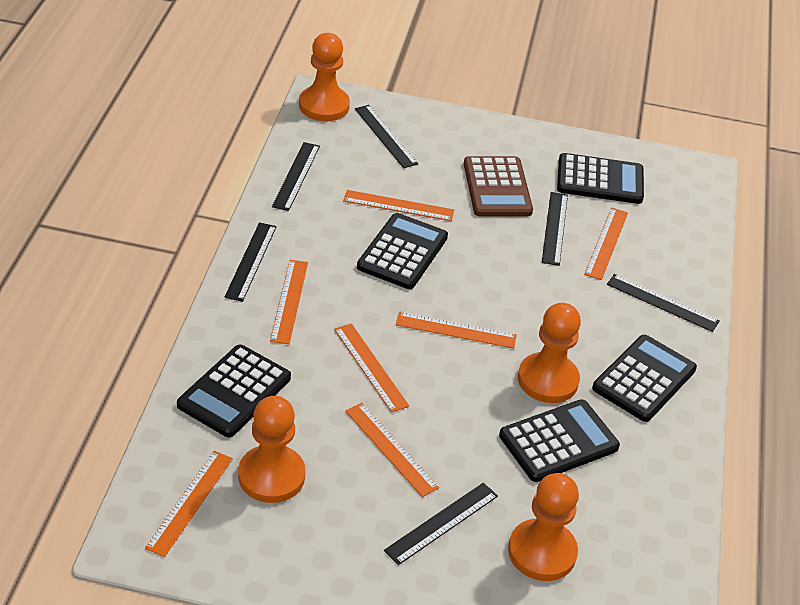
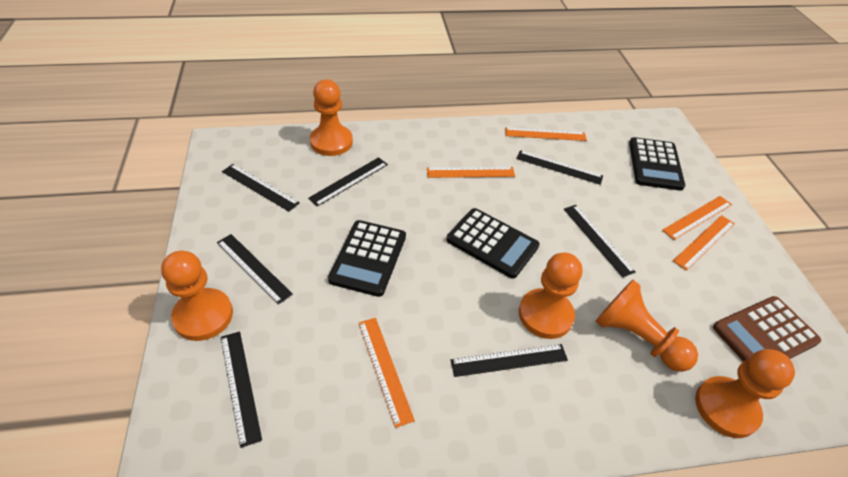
black calculator: 5 -> 3
black ruler: 6 -> 7
orange pawn: 4 -> 5
orange ruler: 7 -> 5

